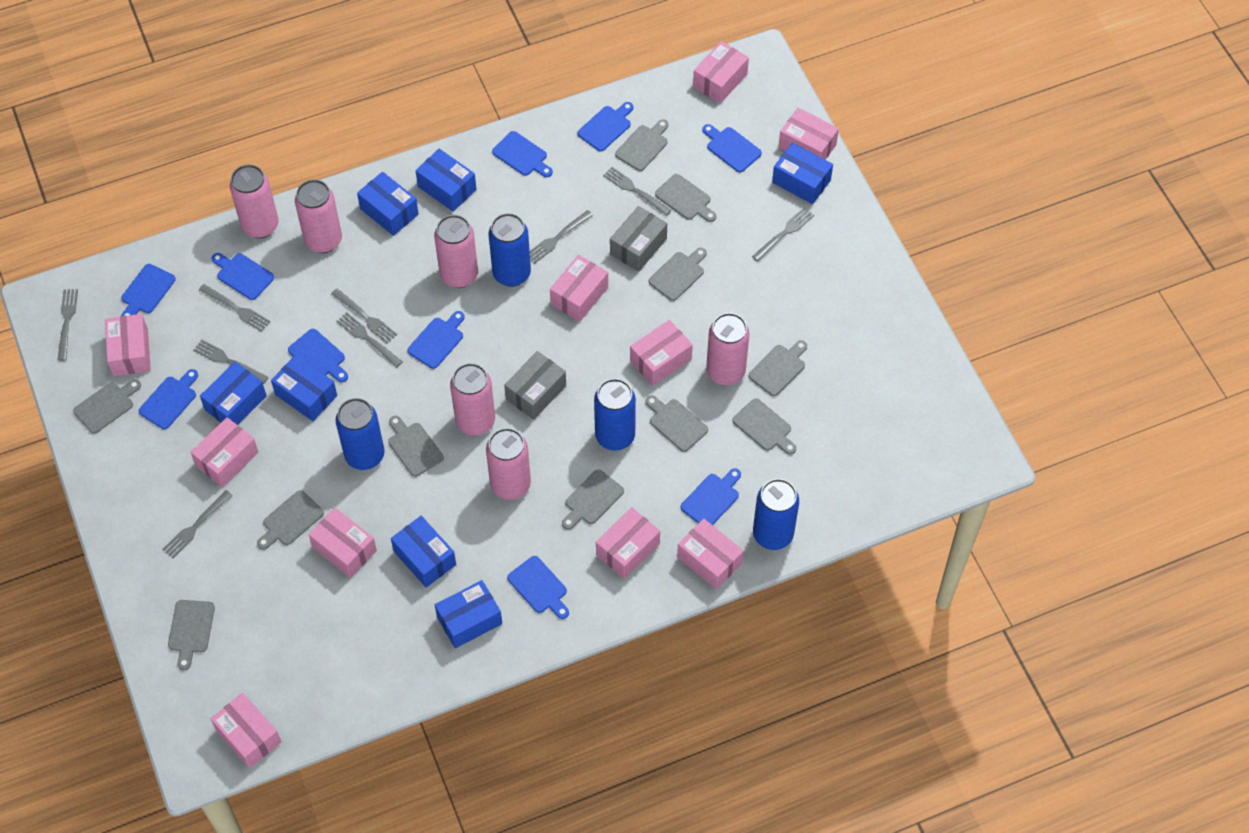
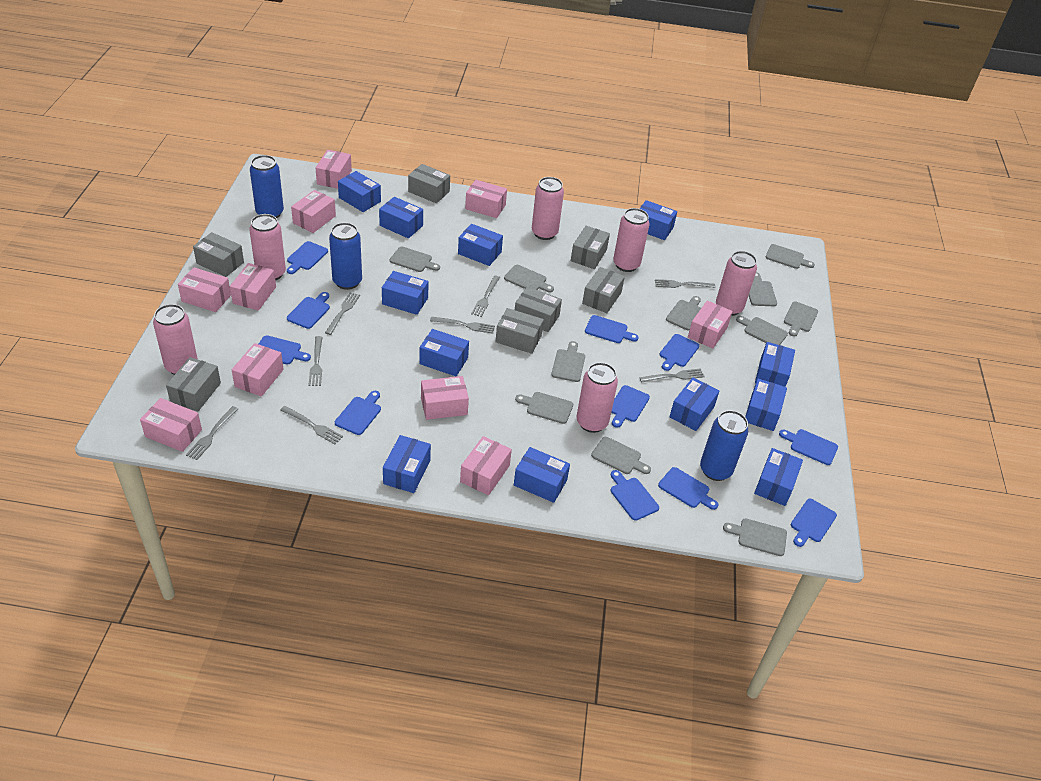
blue box: 7 -> 12
blue can: 4 -> 3
blue cutting board: 10 -> 11
grey box: 2 -> 7
grey fork: 9 -> 8

